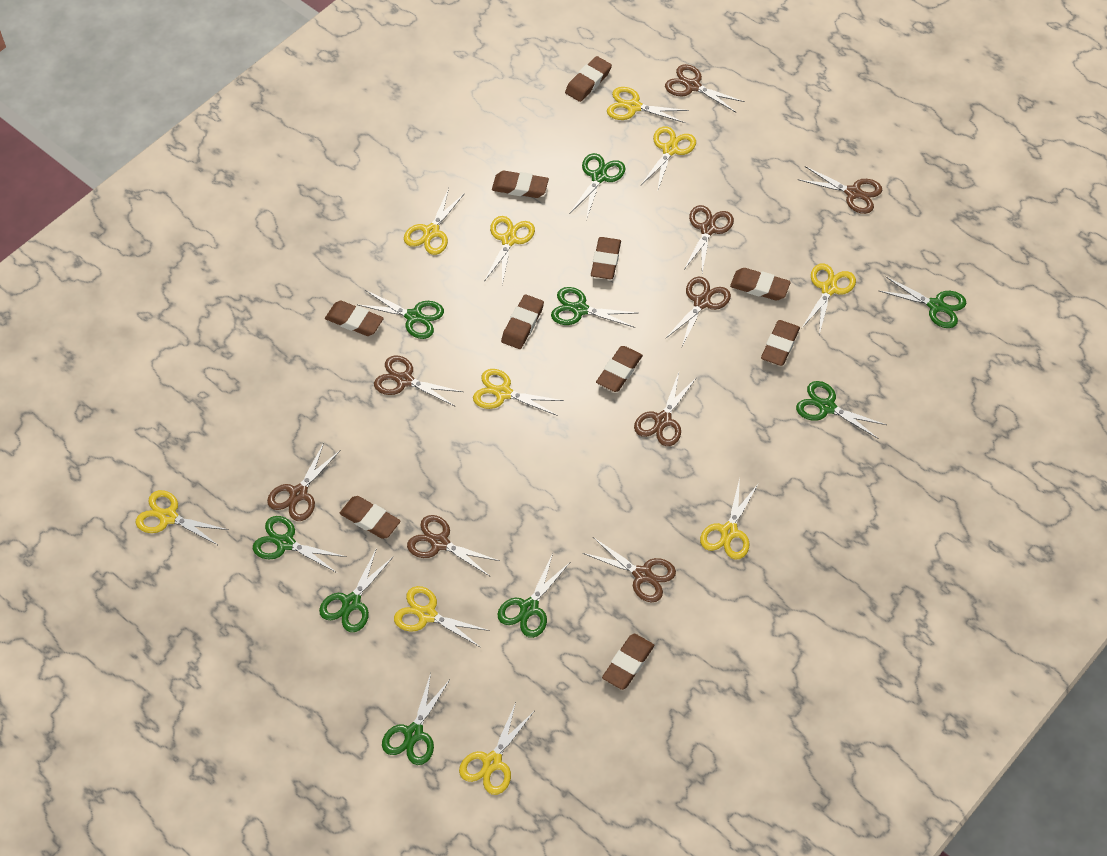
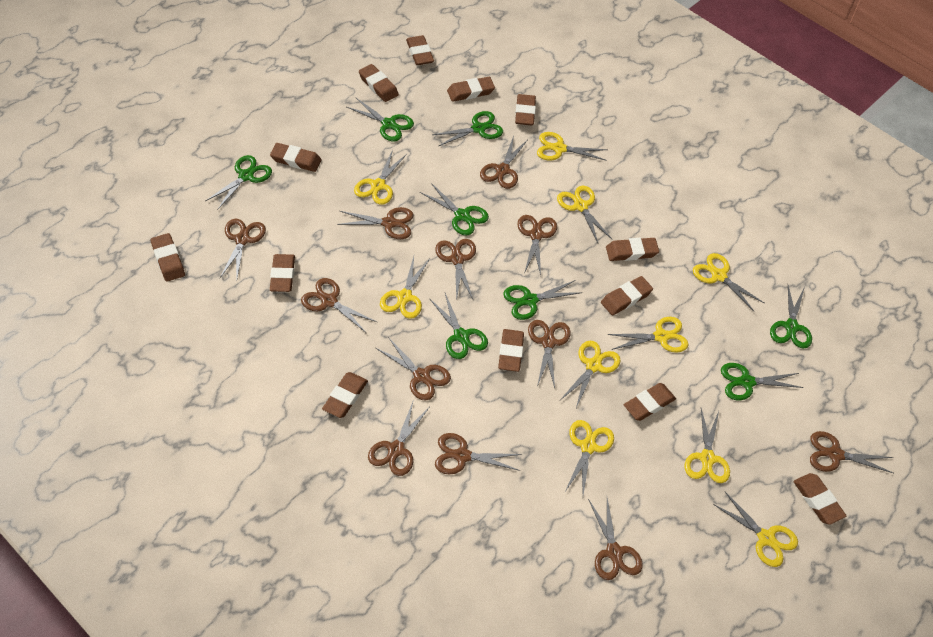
brown eraser: 10 -> 13
brown scissors: 9 -> 12
green scissors: 9 -> 8

